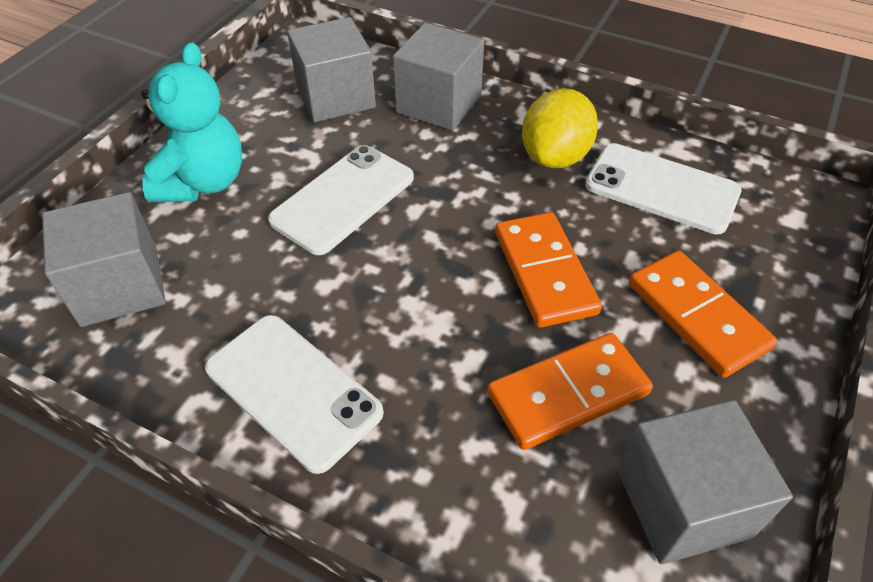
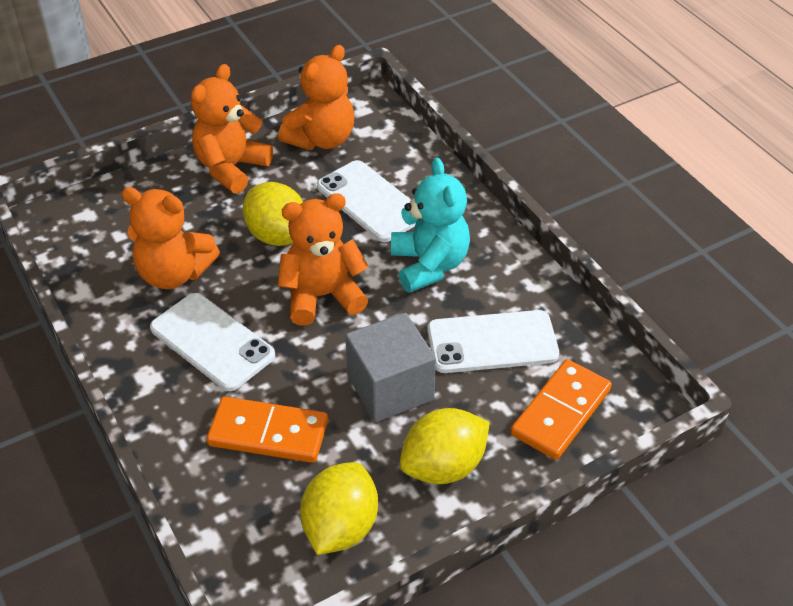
grey cube: 4 -> 1
orange domino: 3 -> 2
orange teddy bear: 0 -> 4
yellow lemon: 1 -> 3

